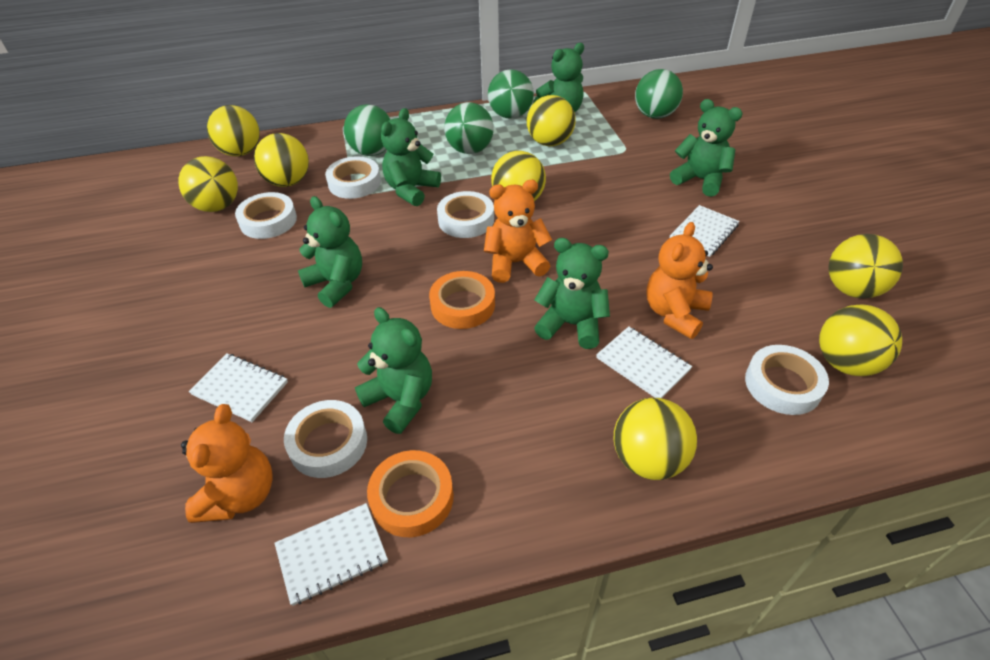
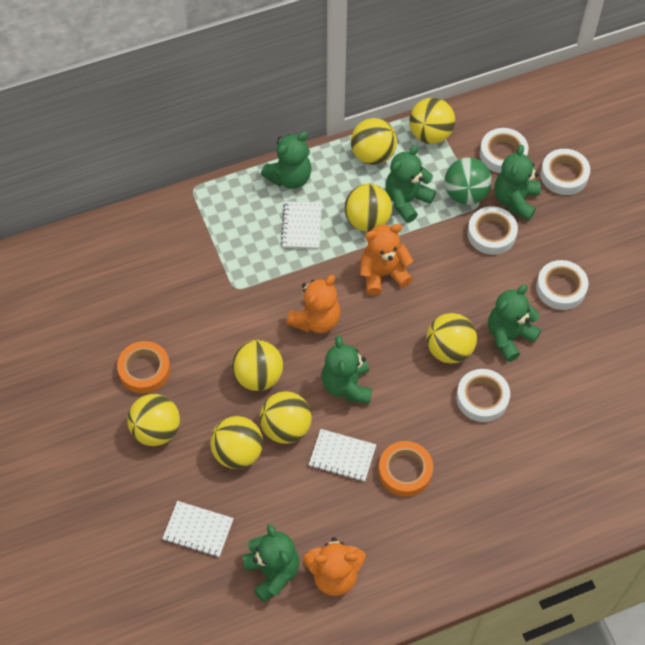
green ball: 4 -> 1
white notebook: 4 -> 3

